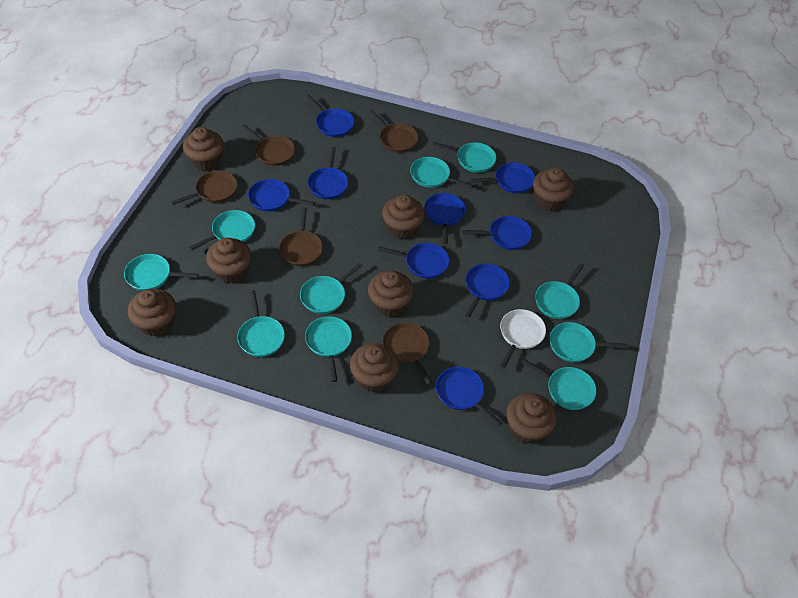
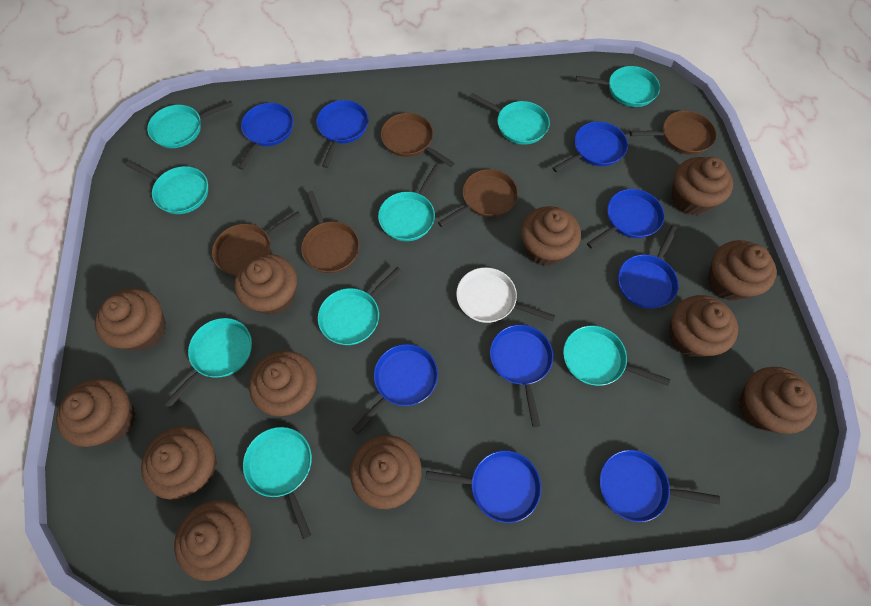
brown cupcake: 8 -> 12
turquoise pan: 10 -> 9

